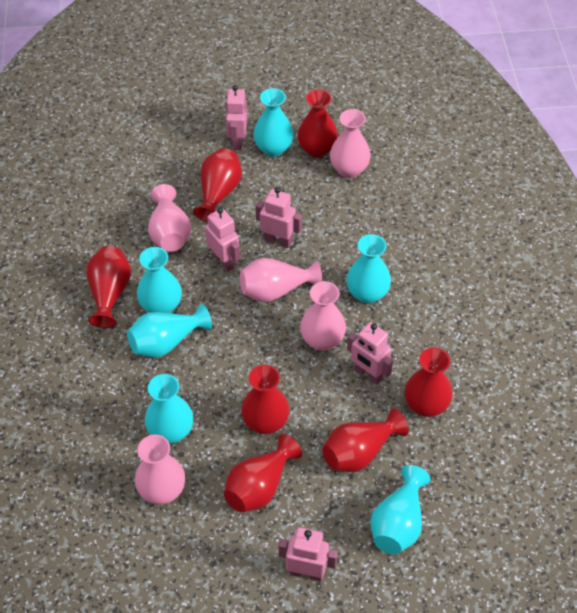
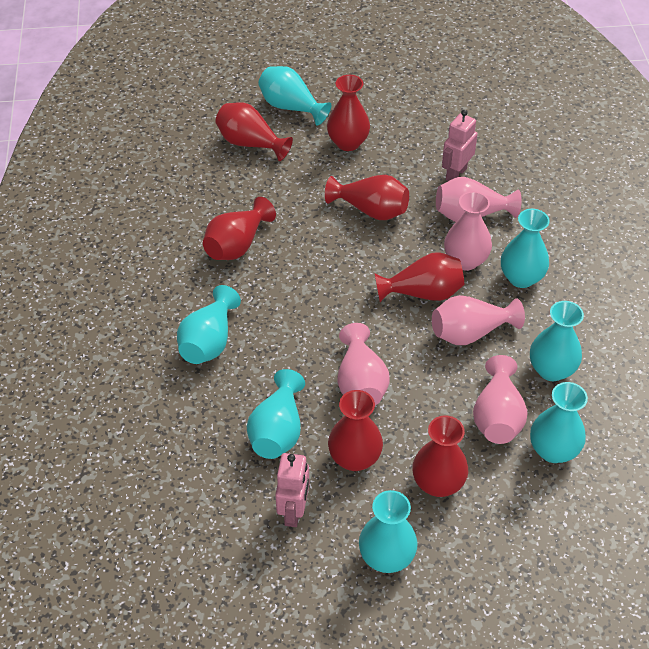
pink robot: 5 -> 2
turquoise vase: 6 -> 7

